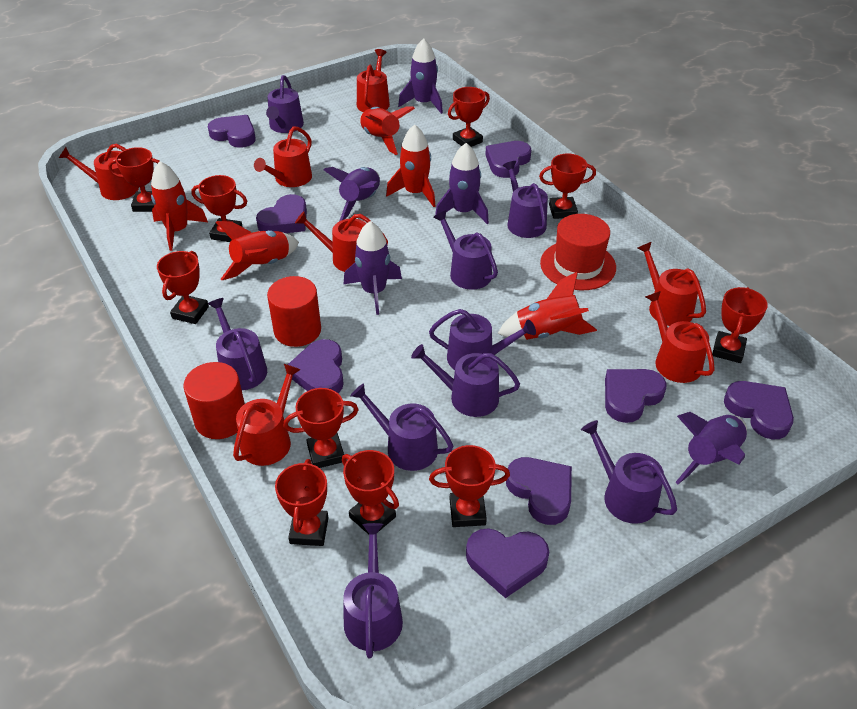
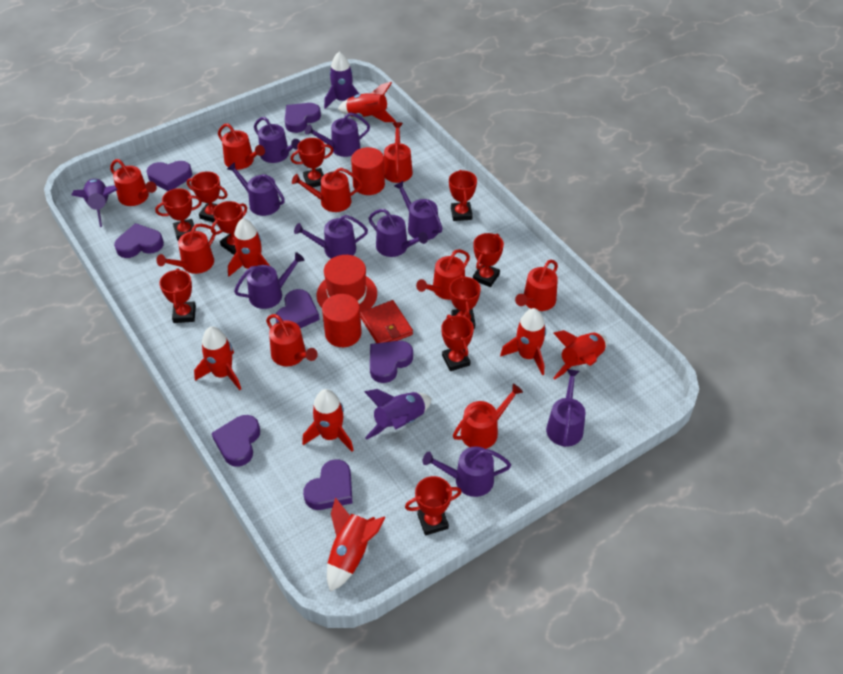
purple heart: 8 -> 7
purple rocket: 5 -> 3
red rocket: 5 -> 7
red wallet: 0 -> 1
red watering can: 7 -> 9

